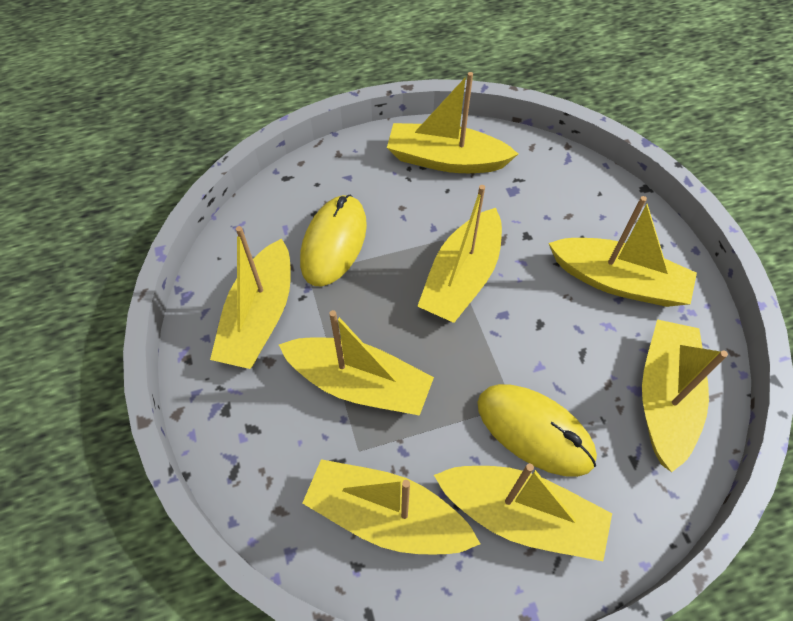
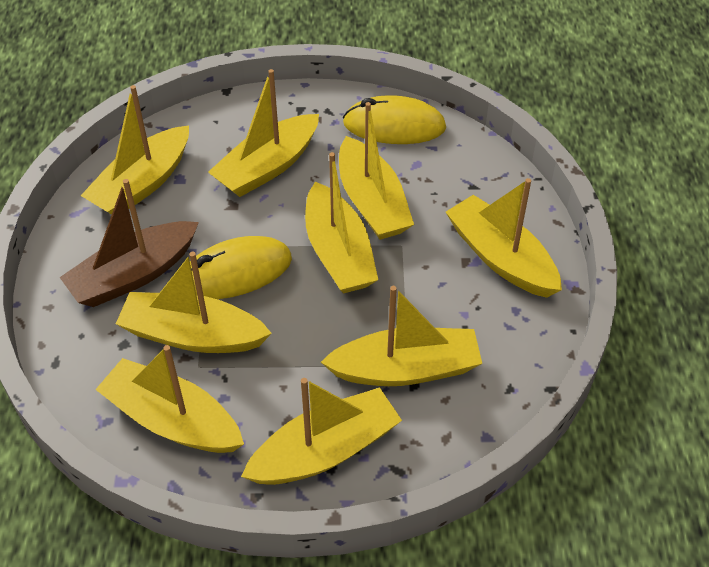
brown boat: 0 -> 1
yellow boat: 8 -> 9

